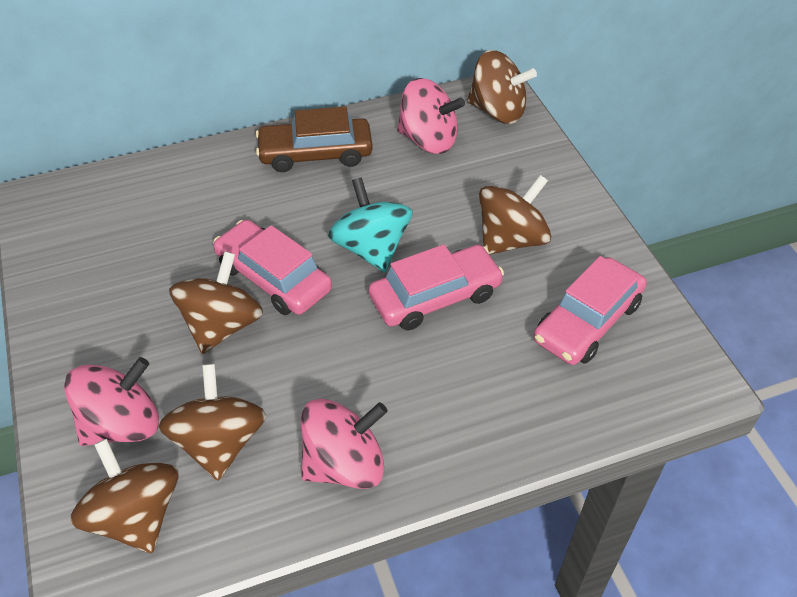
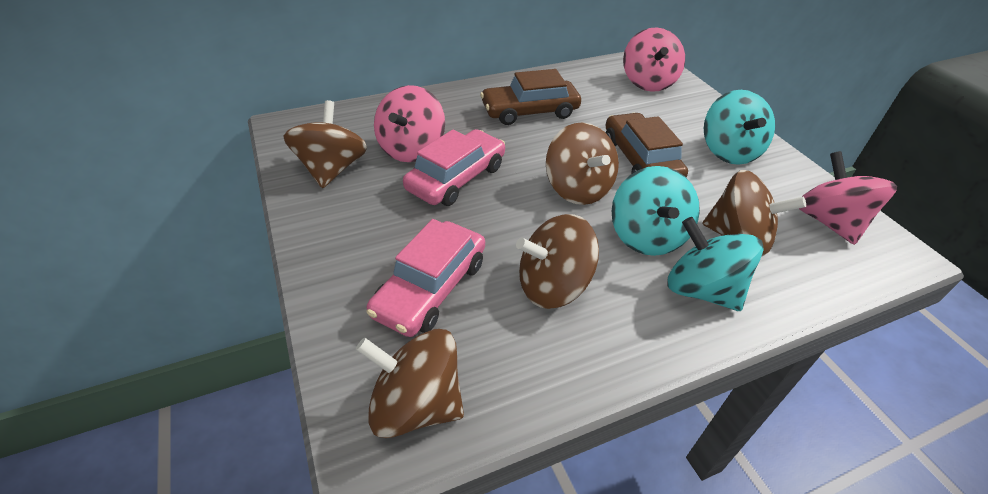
brown car: 1 -> 2
pink car: 3 -> 2
turquoise spinning top: 1 -> 3

